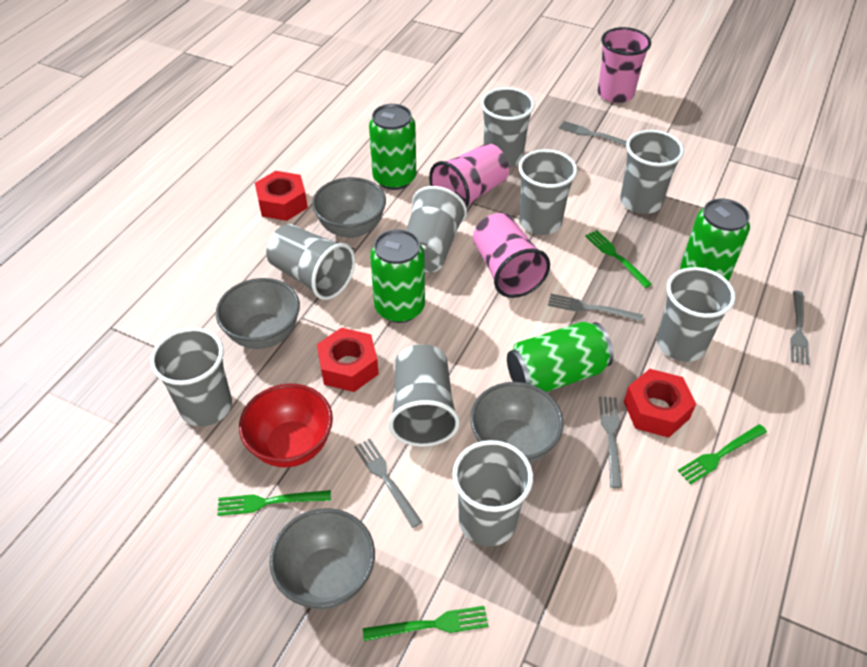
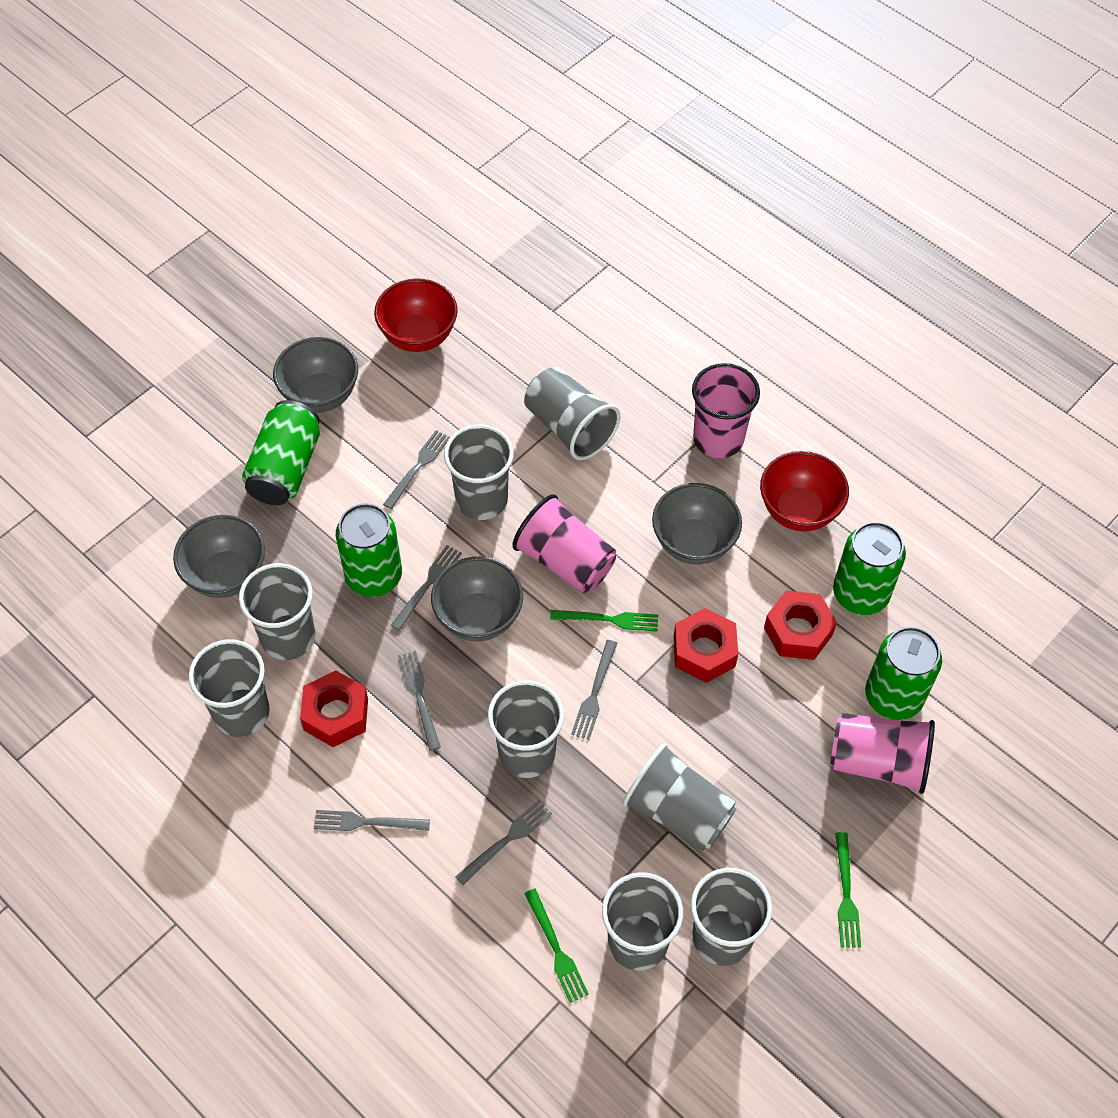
green fork: 4 -> 3
grey cup: 9 -> 8
grey fork: 5 -> 6
red bowl: 1 -> 2

